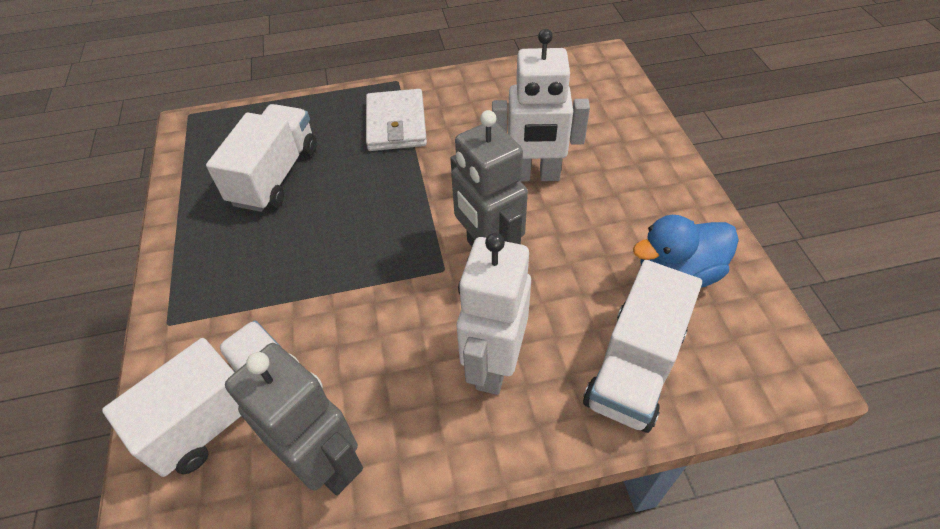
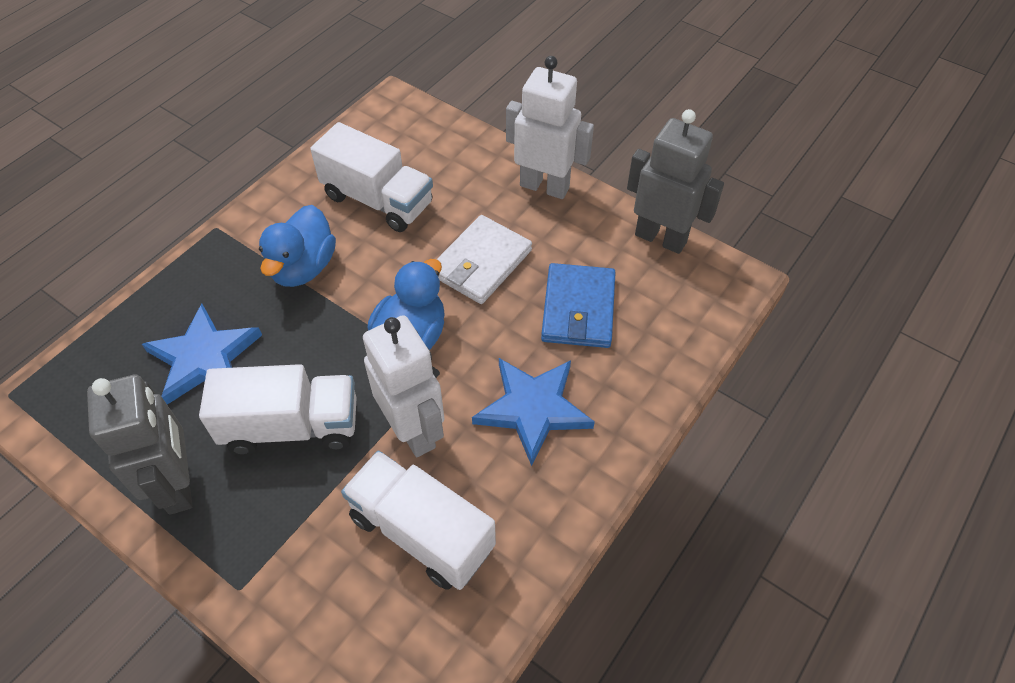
blue duck: 1 -> 2
blue star: 0 -> 2
blue wallet: 0 -> 1

